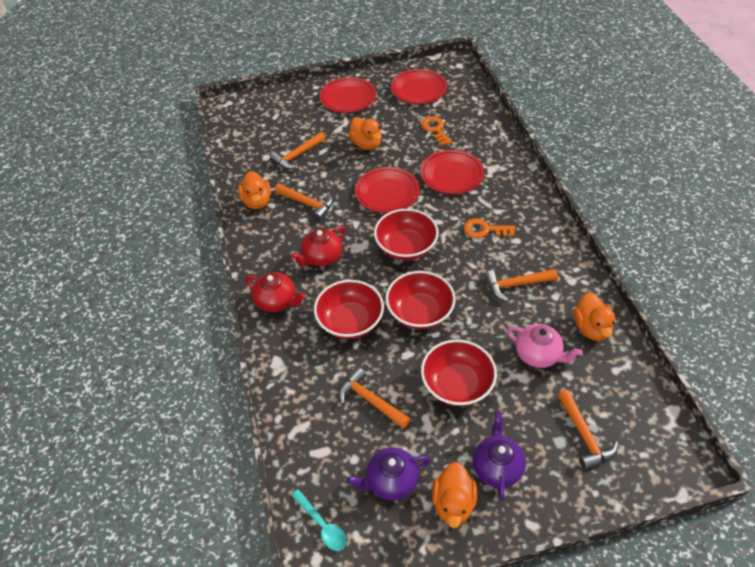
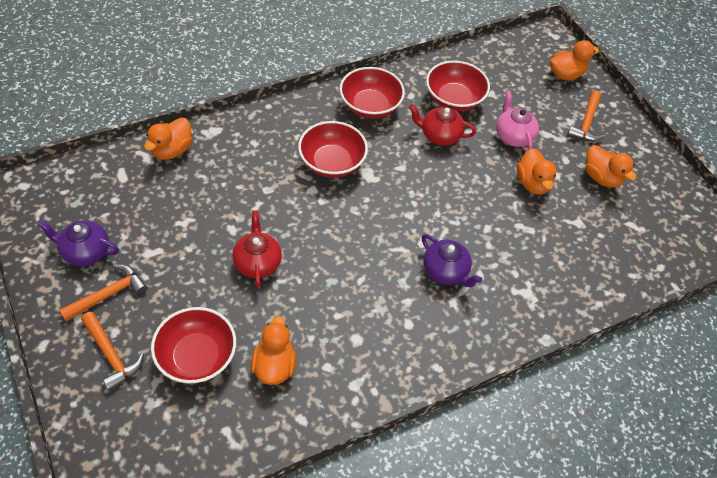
orange duck: 4 -> 5
orange hammer: 5 -> 3
orange key: 2 -> 0
red plate: 4 -> 0
turquoise spoon: 1 -> 0

